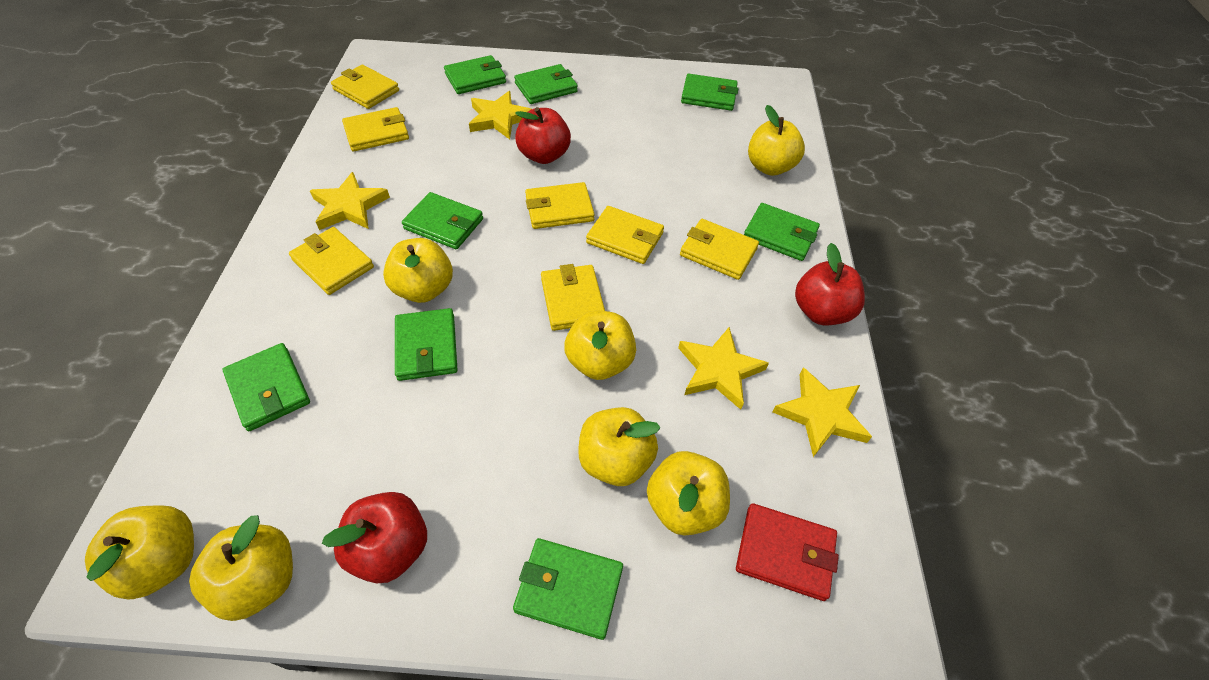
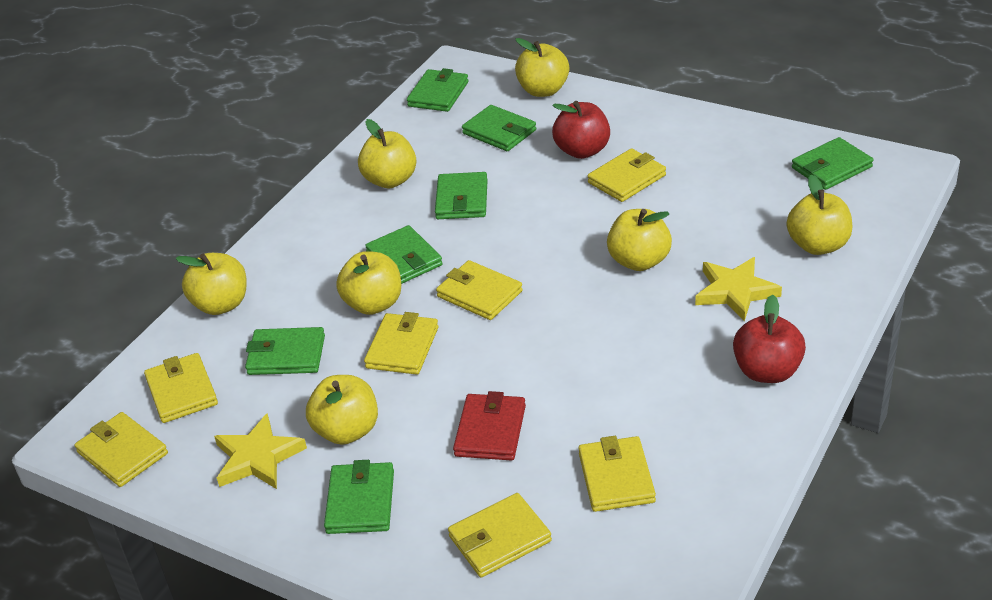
green wallet: 8 -> 7
red apple: 3 -> 2
yellow star: 4 -> 2

